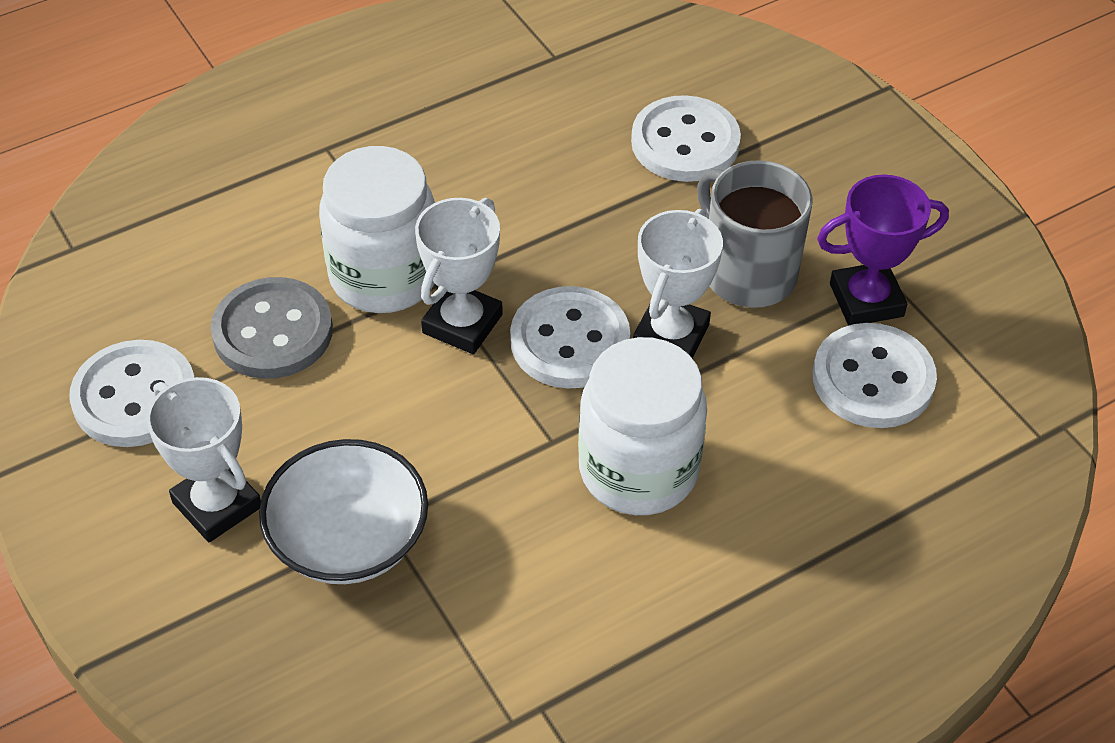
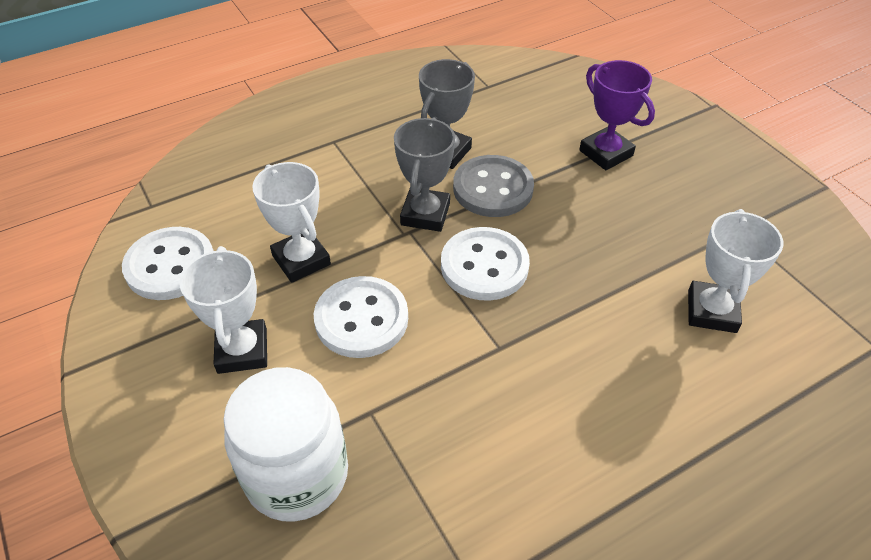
grey mug: 1 -> 0
grey trophy: 0 -> 2
white bowl: 1 -> 0
white button: 4 -> 3
white jar: 2 -> 1

